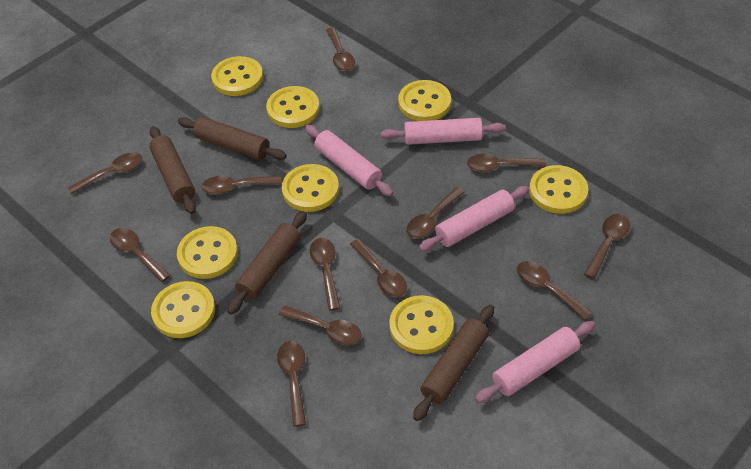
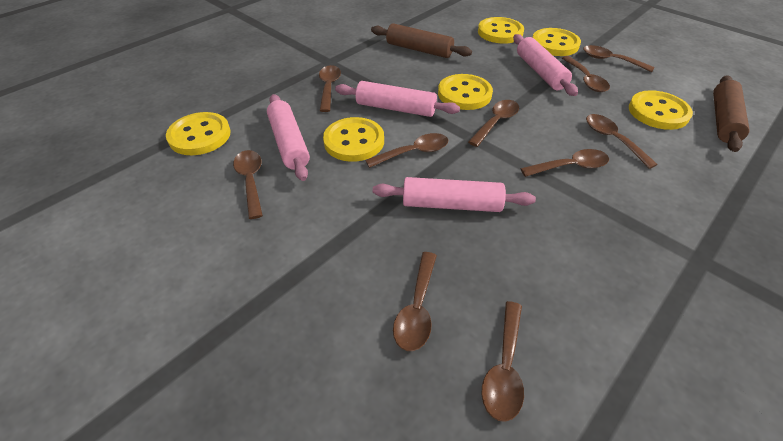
brown rolling pin: 4 -> 2
brown spoon: 12 -> 10
yellow button: 8 -> 6

